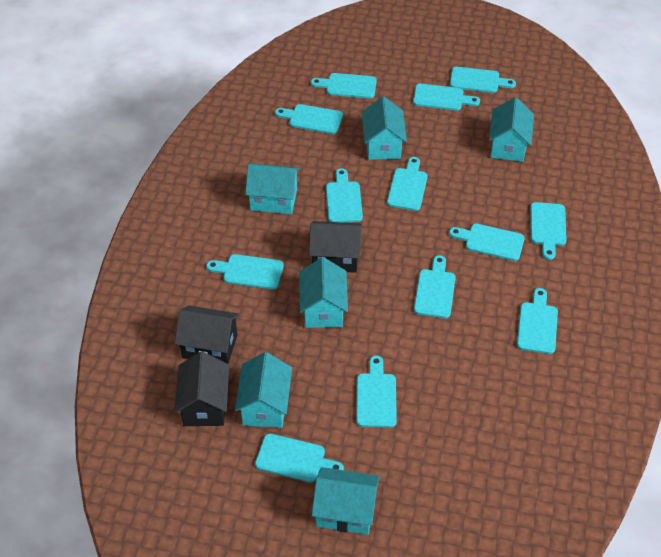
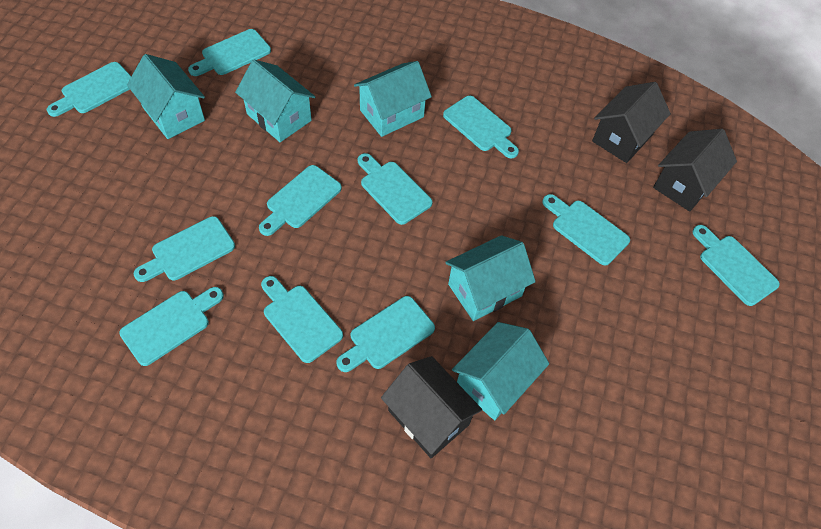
turquoise cutting board: 13 -> 11
turquoise house: 6 -> 5

